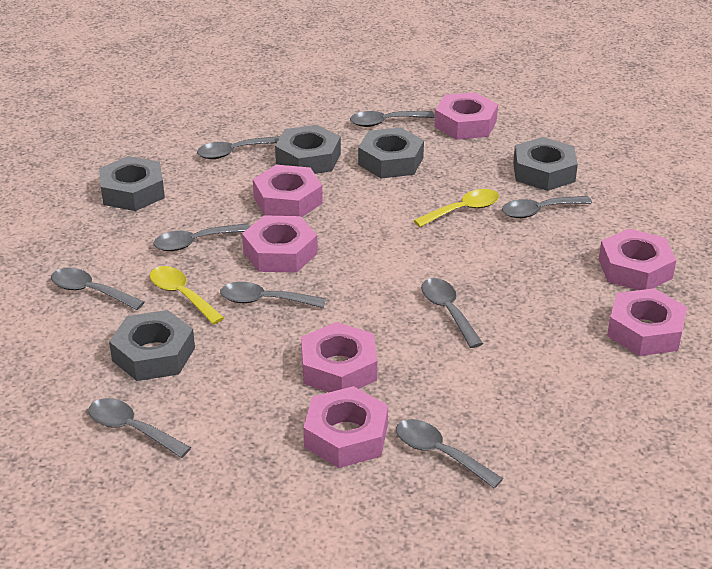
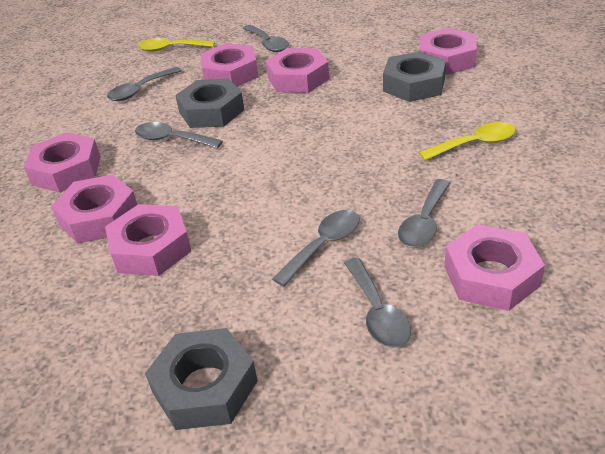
grey nut: 5 -> 3
grey spoon: 9 -> 6

